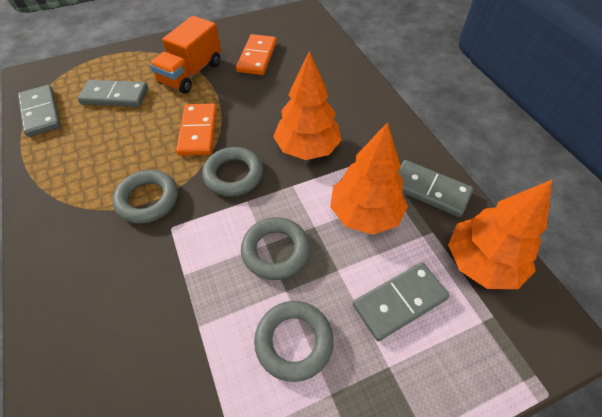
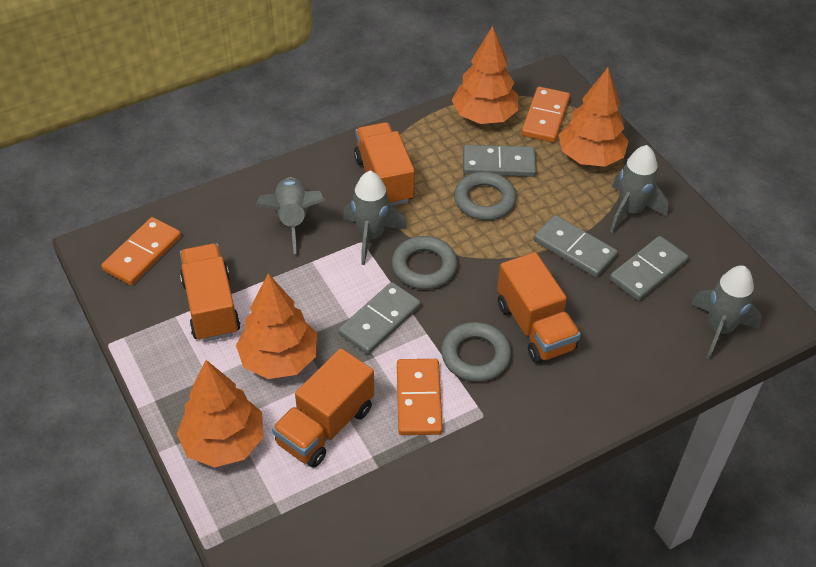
grey ring: 4 -> 3
grey rocket: 0 -> 4
orange domino: 2 -> 3
orange tree: 3 -> 4
orange truck: 1 -> 4

